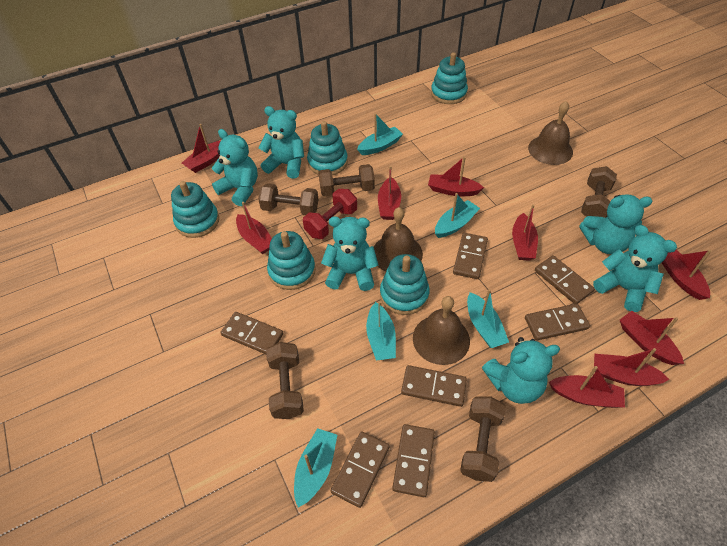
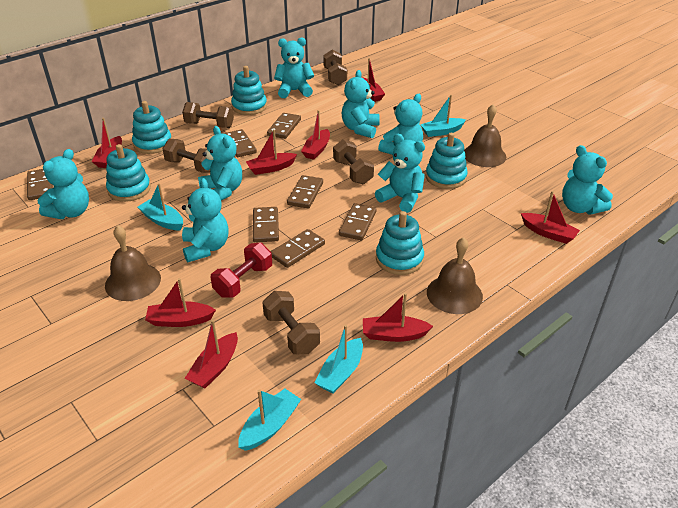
red boat: 9 -> 8
turquoise boat: 5 -> 4
turquoise teddy bear: 6 -> 8

